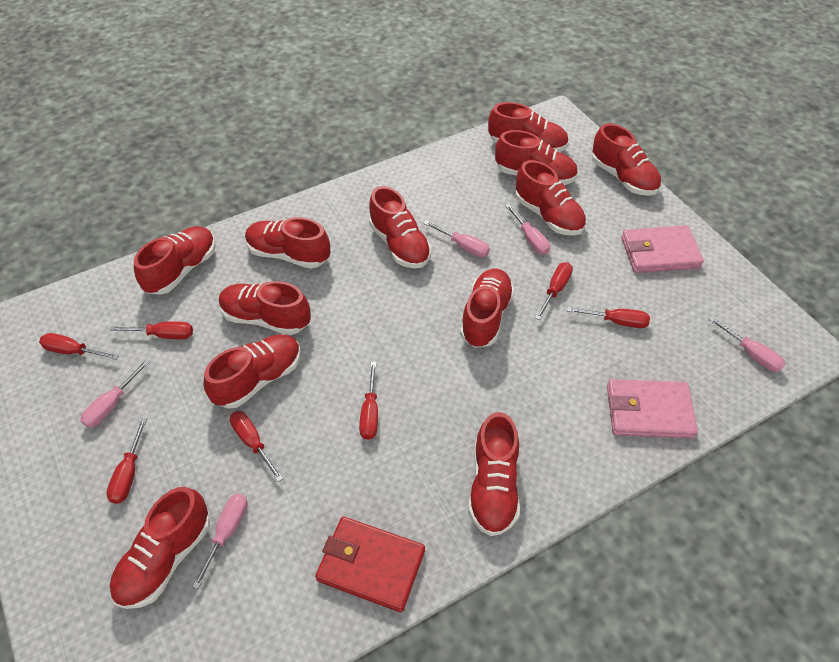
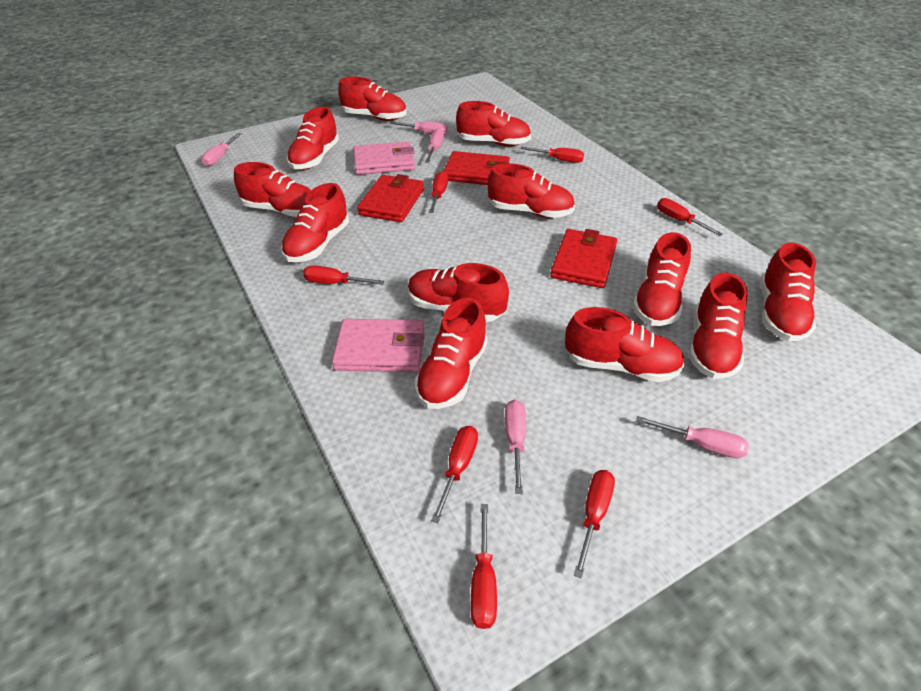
red wallet: 1 -> 3

